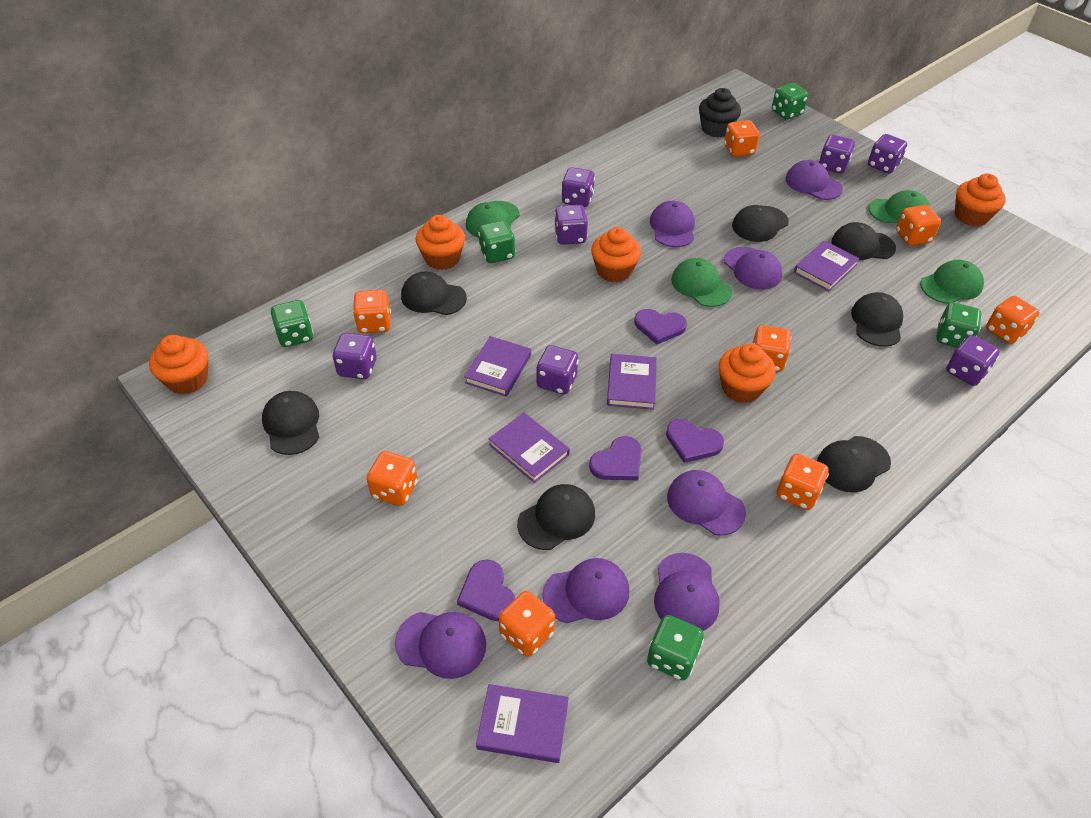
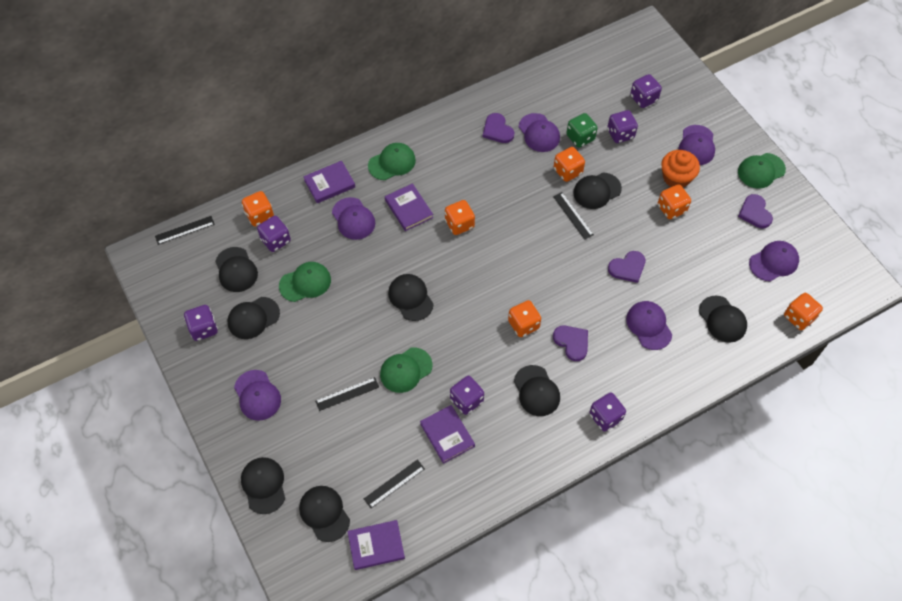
black cap: 7 -> 8
black cupcake: 1 -> 0
black ruler: 0 -> 4
green dice: 5 -> 1
orange cupcake: 5 -> 1
orange dice: 8 -> 6
purple book: 5 -> 4
purple cap: 7 -> 6
purple dice: 7 -> 6

